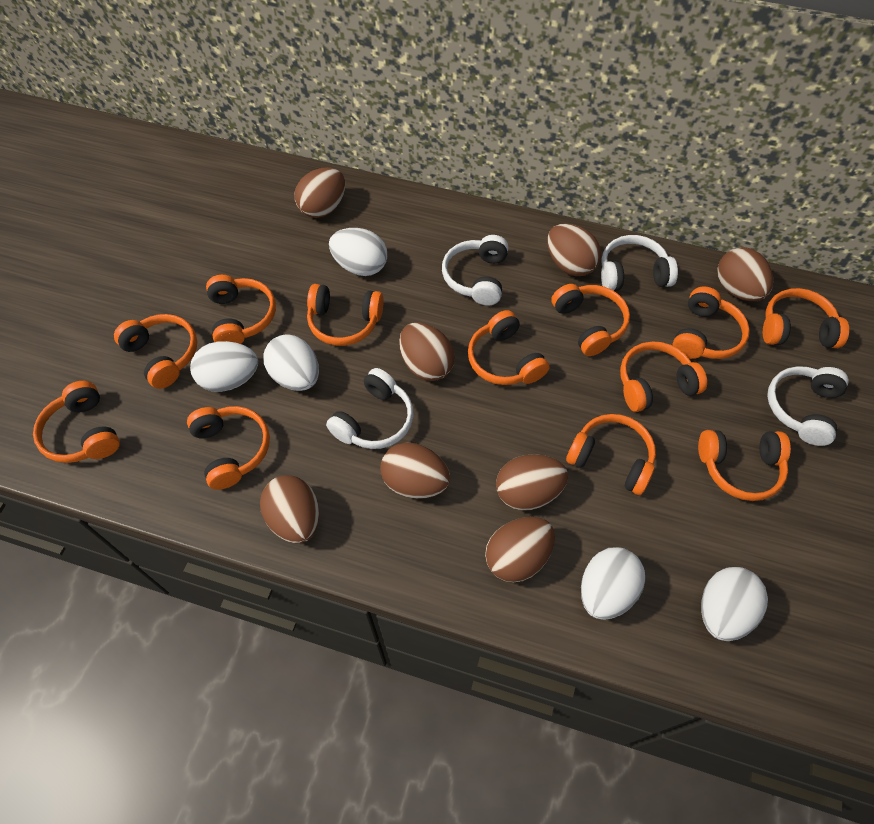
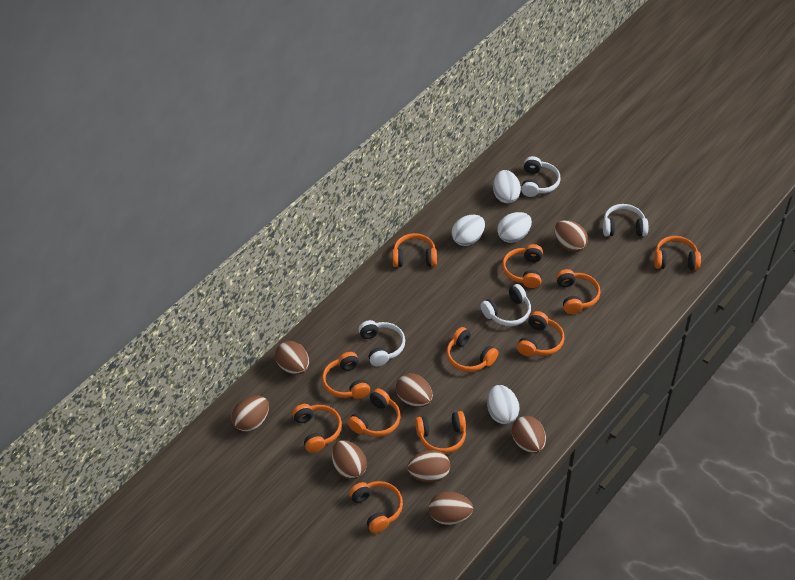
orange headphones: 12 -> 11
white egg: 5 -> 4

